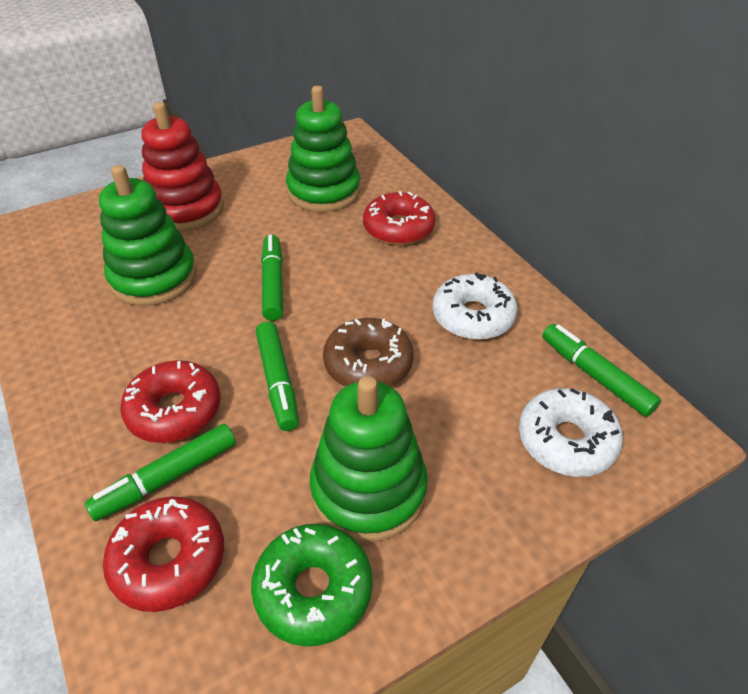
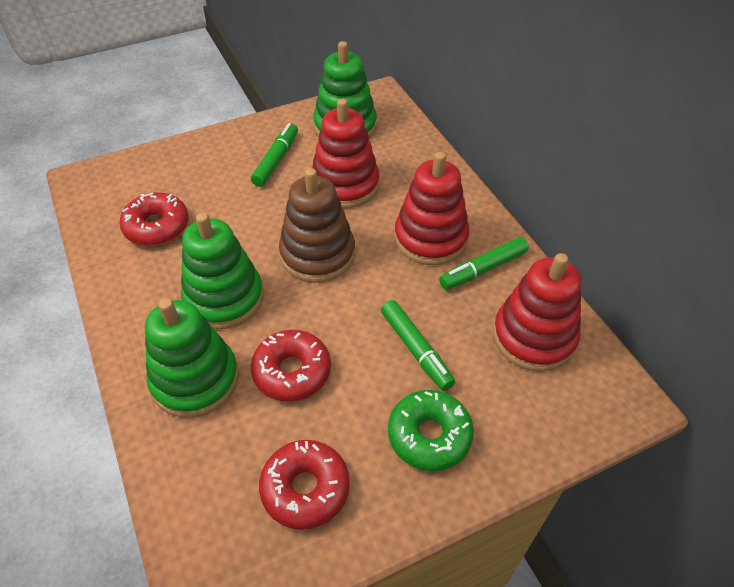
brown donut: 1 -> 0
brown stacking toy: 0 -> 1
green marker: 4 -> 3
red stacking toy: 1 -> 3
white donut: 2 -> 0

